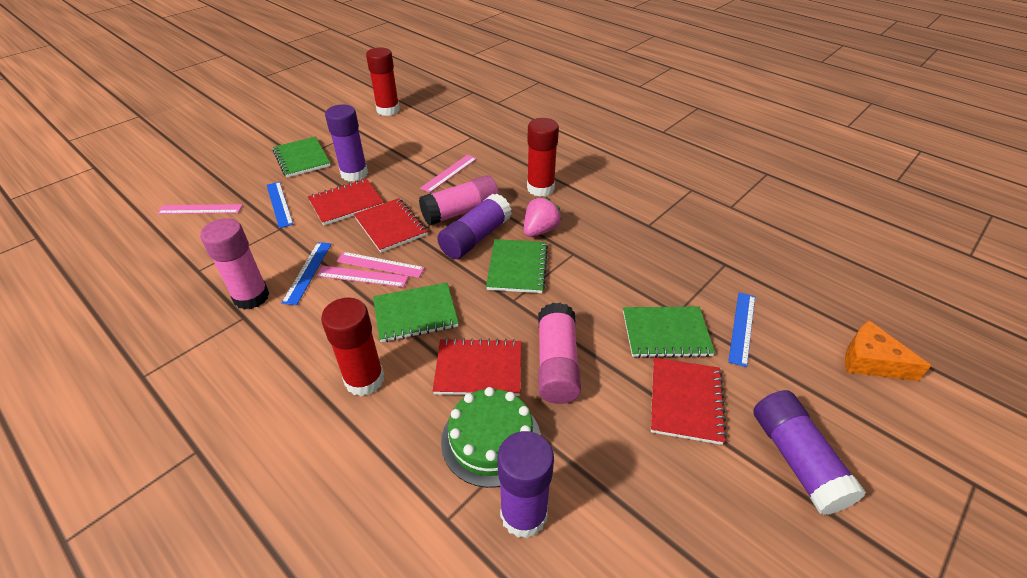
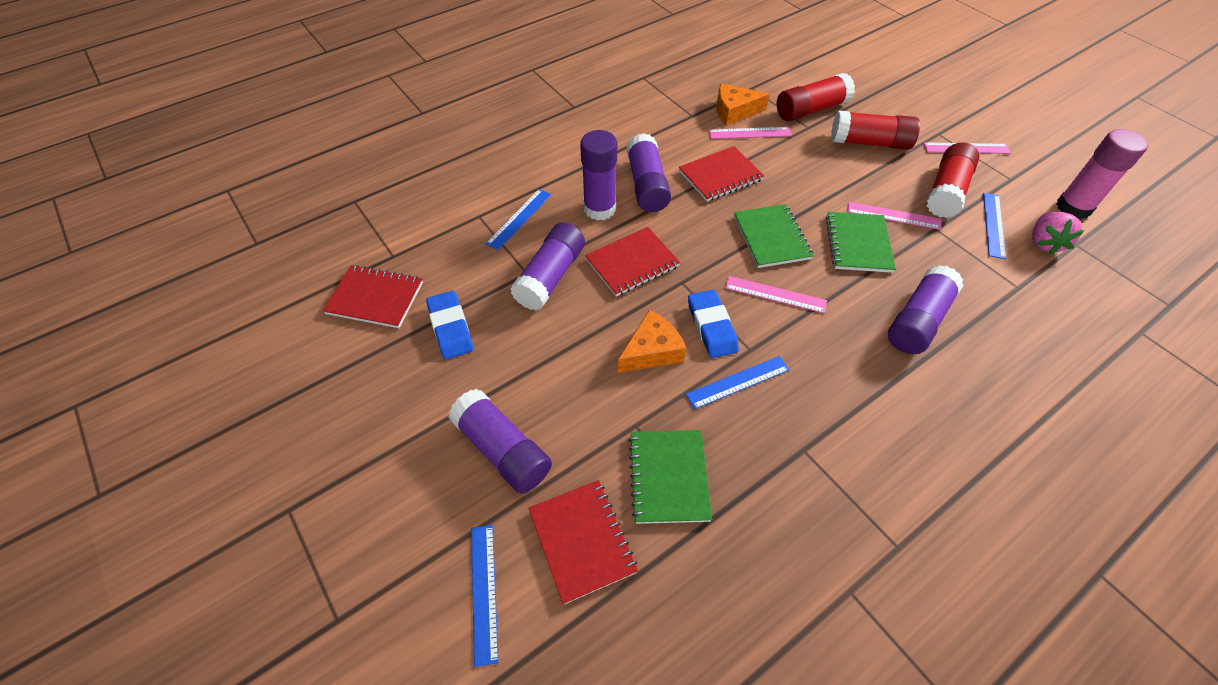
blue eraser: 0 -> 2
blue ruler: 3 -> 4
green cake: 1 -> 0
green notebook: 4 -> 3
orange cheese: 1 -> 2
pink glue stick: 3 -> 1
purple glue stick: 4 -> 5

